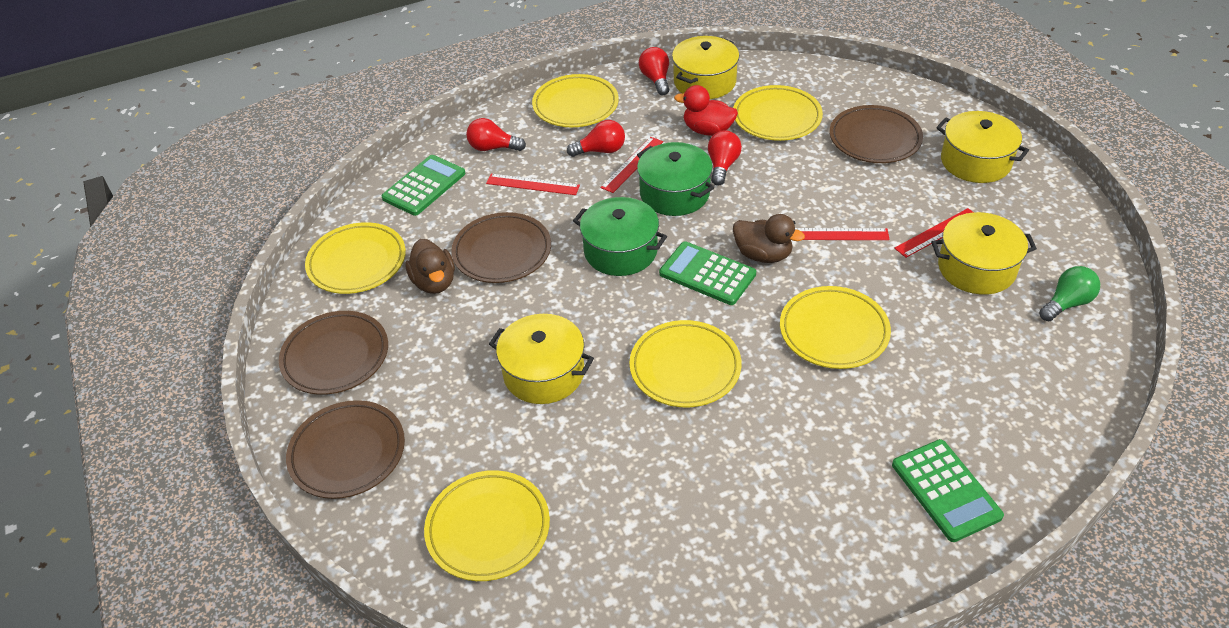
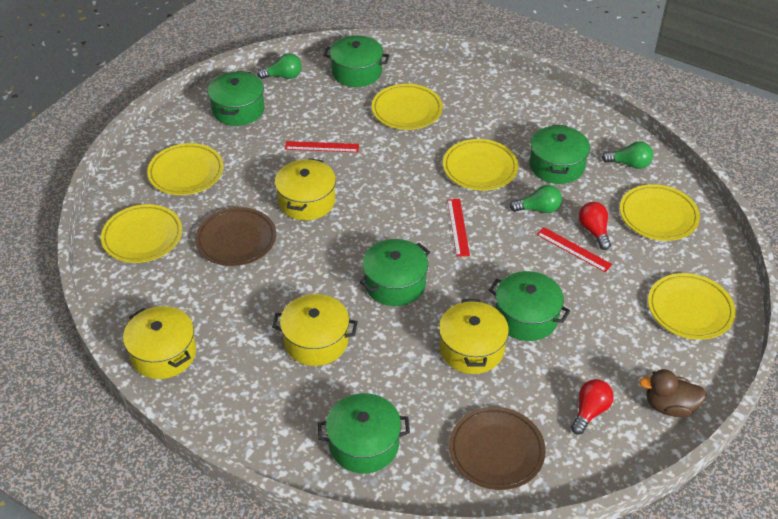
brown duck: 2 -> 1
brown plate: 4 -> 2
green calculator: 3 -> 0
green light bulb: 1 -> 3
green pot: 2 -> 6
red duck: 1 -> 0
red light bulb: 4 -> 2
red ruler: 4 -> 3

